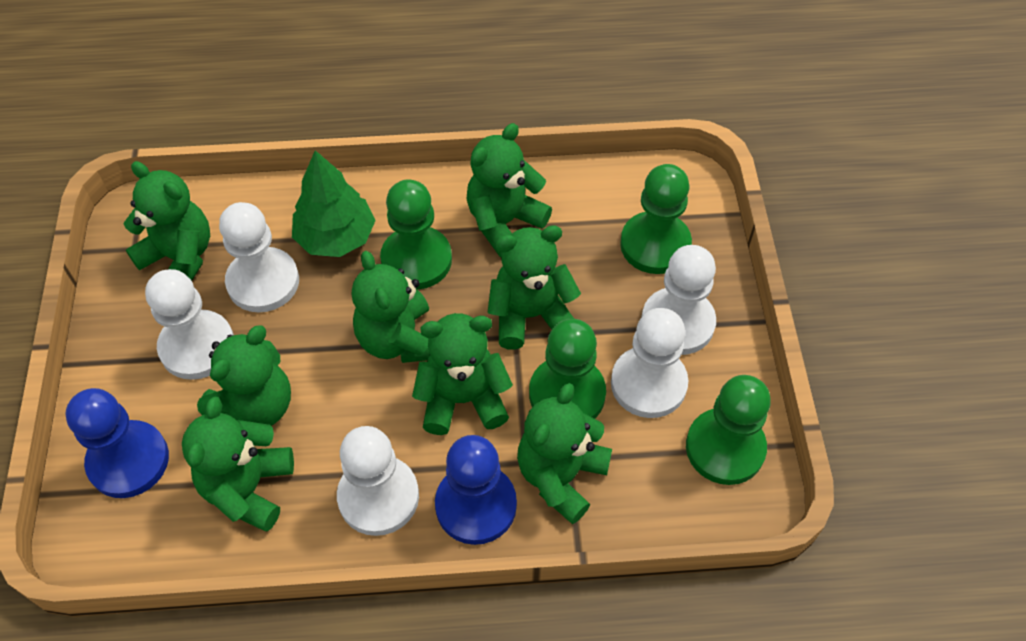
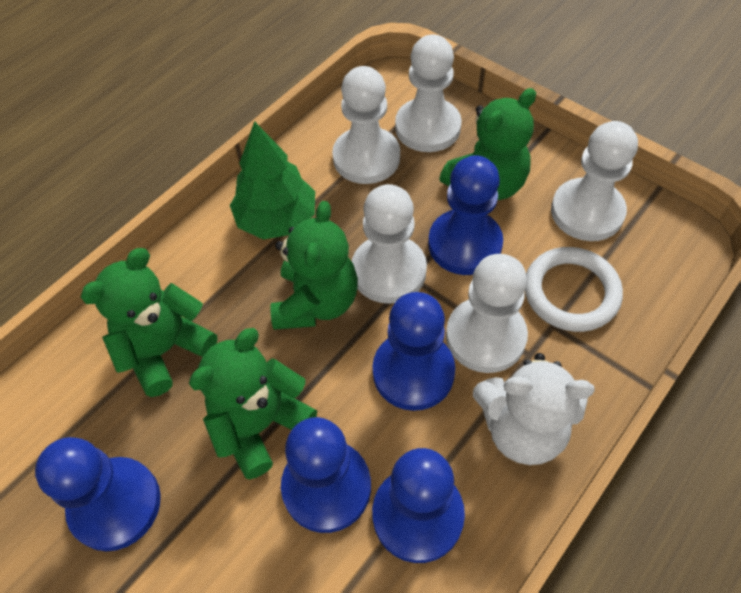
blue pawn: 2 -> 5
green pawn: 4 -> 0
green teddy bear: 8 -> 4
white ring: 0 -> 1
white teddy bear: 0 -> 1

